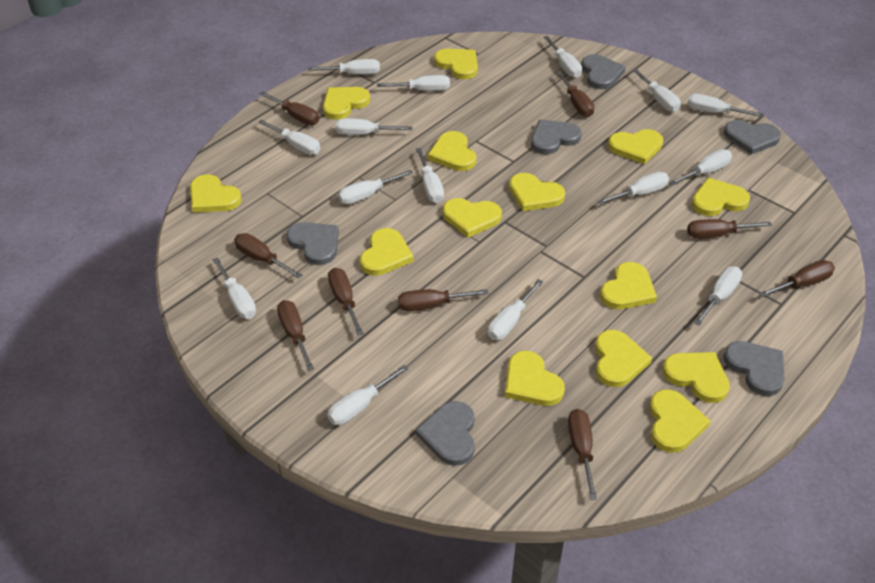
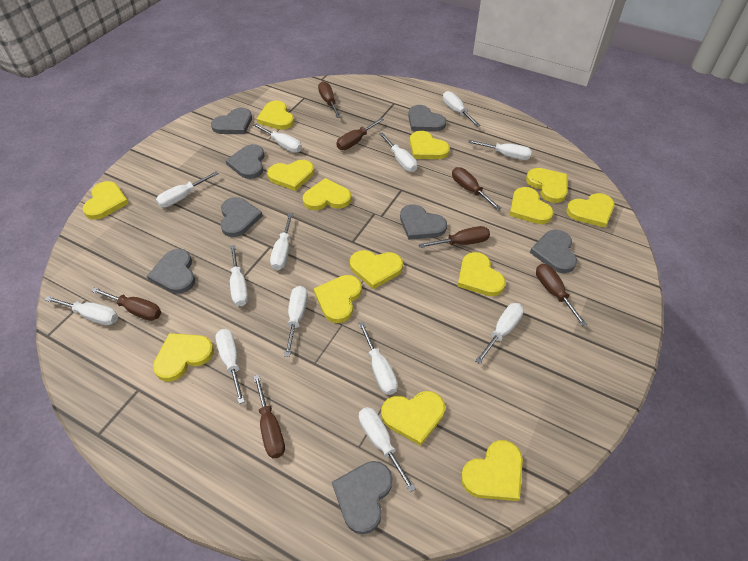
brown screwdriver: 9 -> 7
grey heart: 6 -> 8
white screwdriver: 15 -> 13

